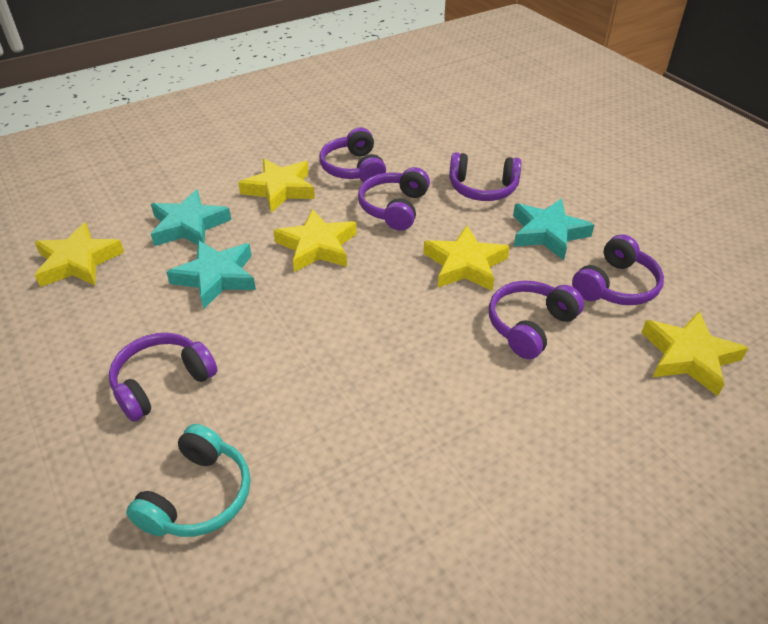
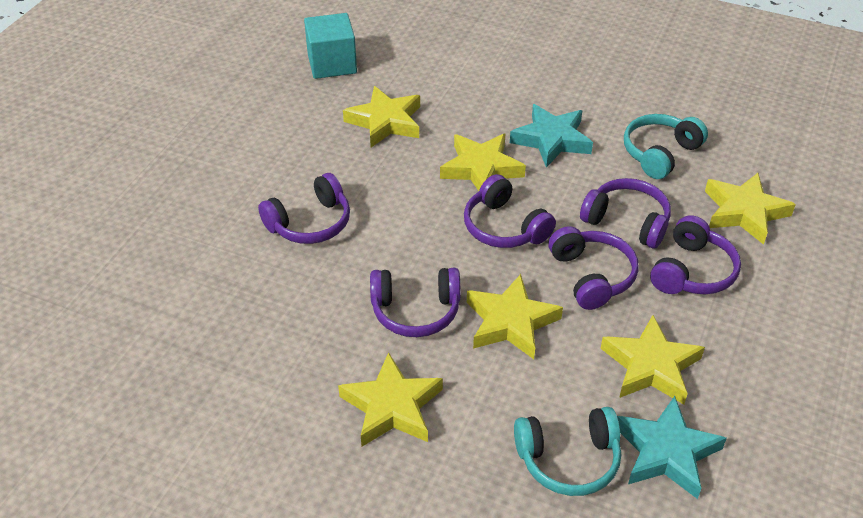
turquoise cube: 0 -> 1
turquoise headphones: 1 -> 2
turquoise star: 3 -> 2
yellow star: 5 -> 6

